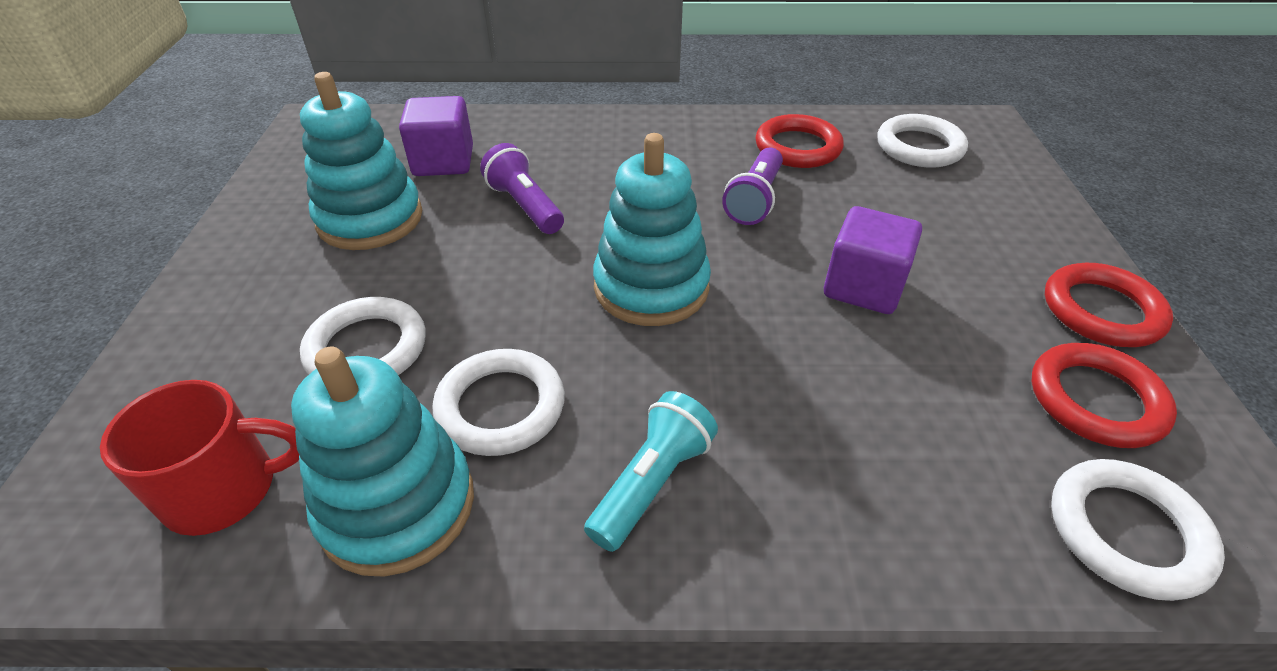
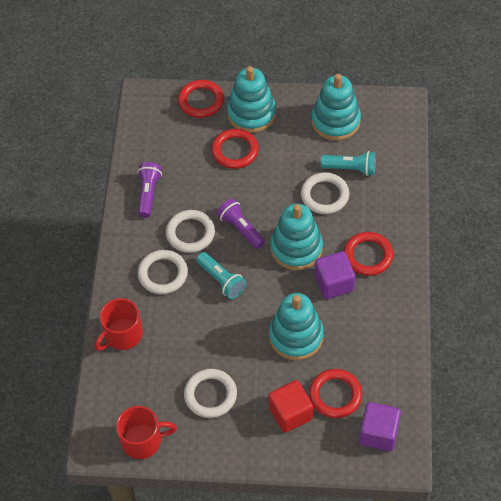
red cube: 0 -> 1
red mug: 1 -> 2
red ring: 3 -> 4
turquoise flashlight: 1 -> 2
turquoise stacking toy: 3 -> 4

